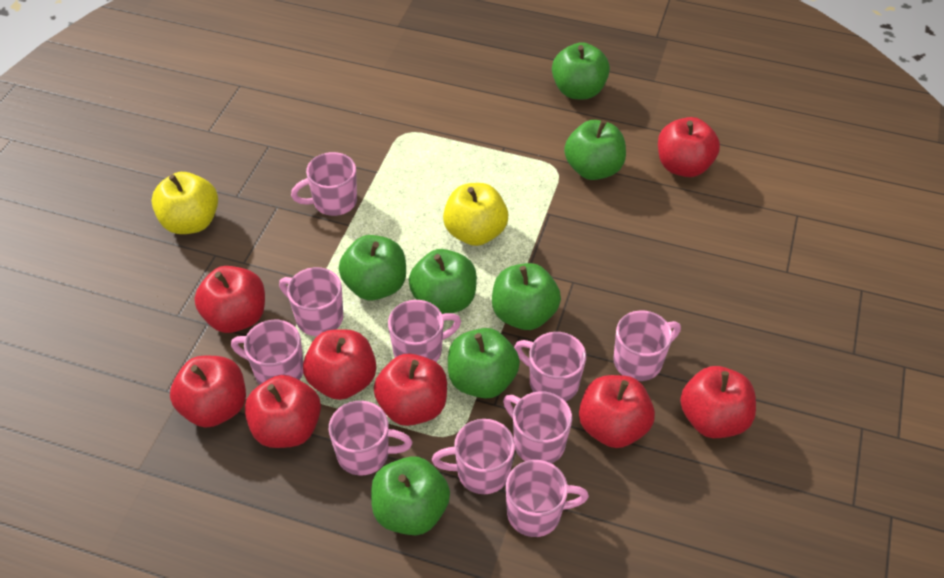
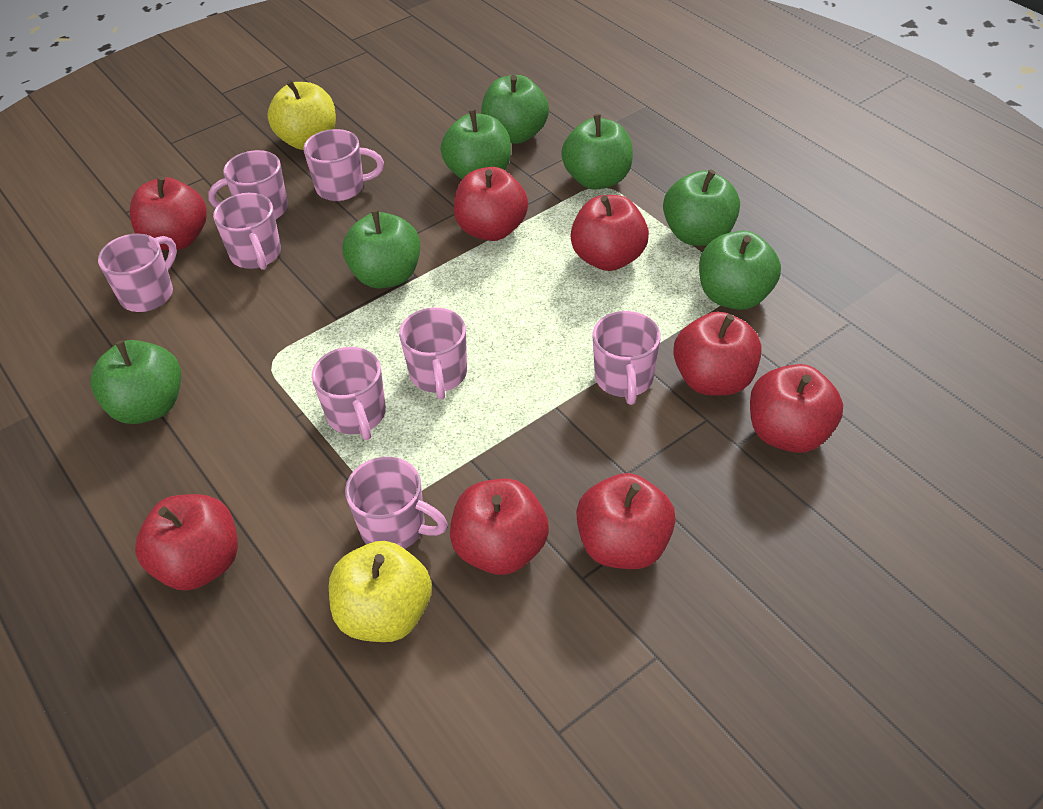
pink mug: 10 -> 8

